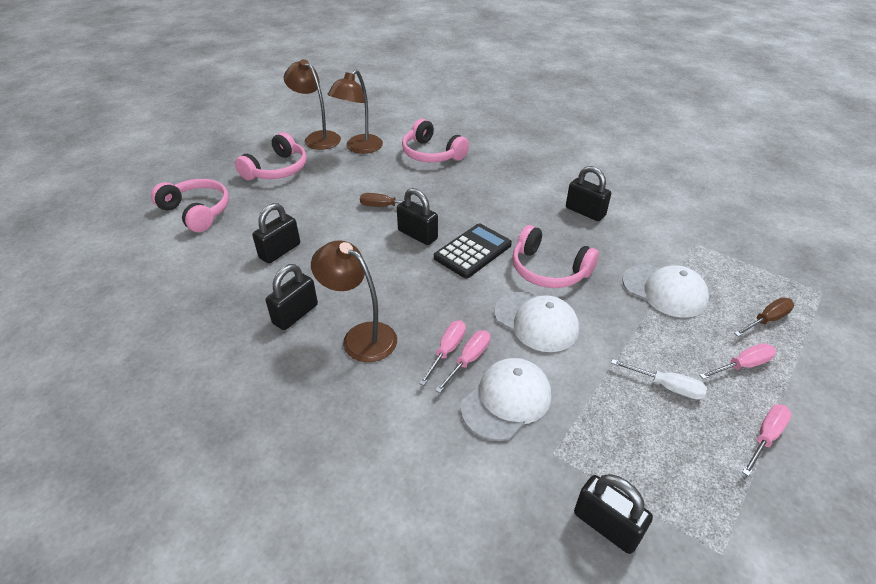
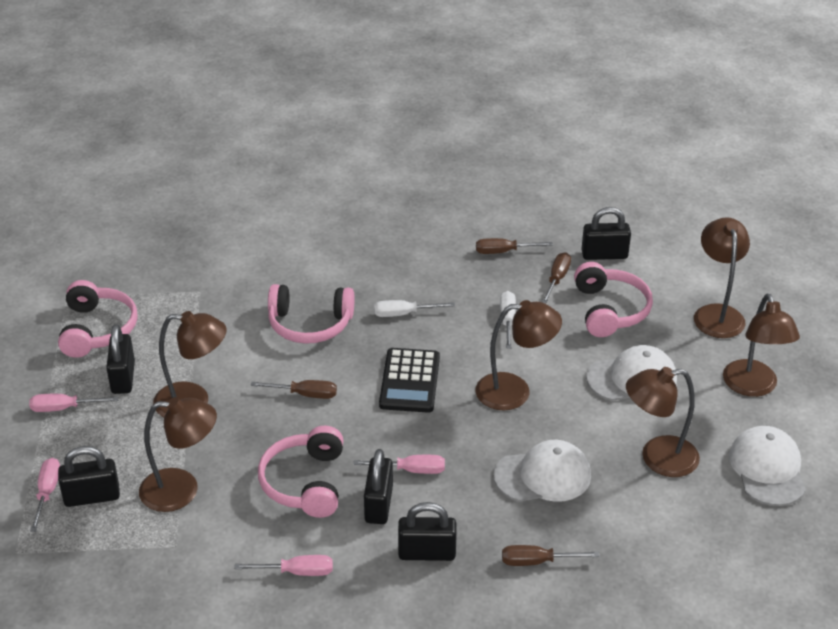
brown lamp: 3 -> 6
brown screwdriver: 2 -> 4
white screwdriver: 1 -> 2

